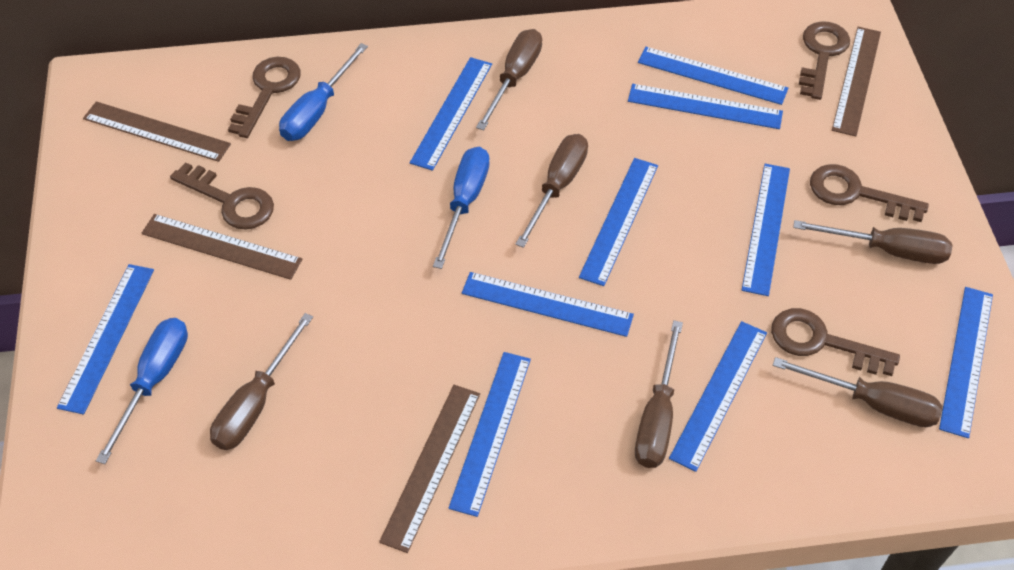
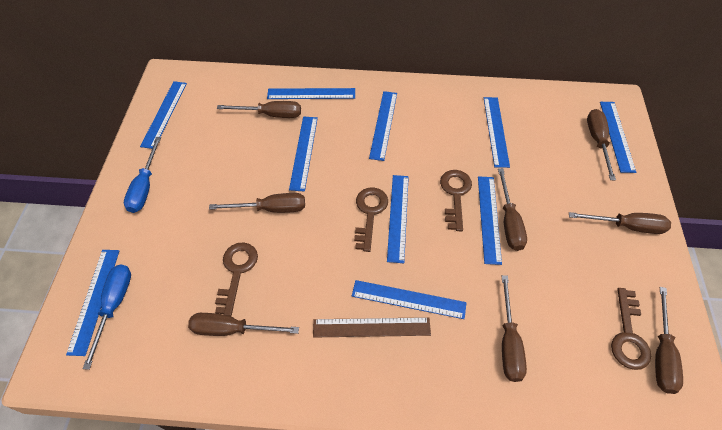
blue screwdriver: 3 -> 2
brown key: 5 -> 4
brown ruler: 4 -> 1
brown screwdriver: 6 -> 8

